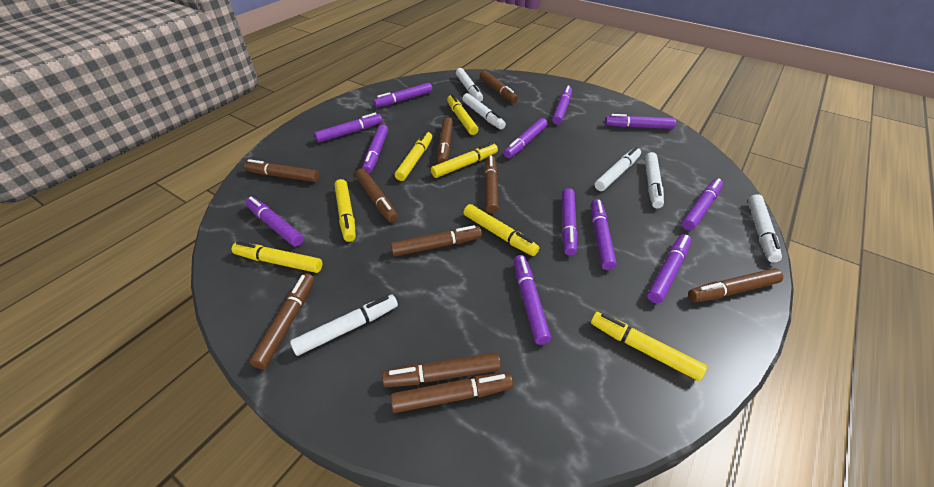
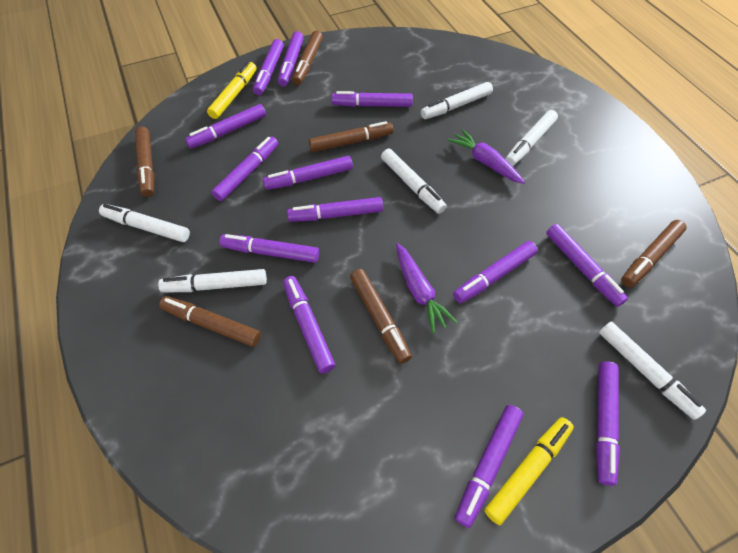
brown marker: 10 -> 6
purple carrot: 0 -> 2
purple marker: 12 -> 13
yellow marker: 7 -> 2

